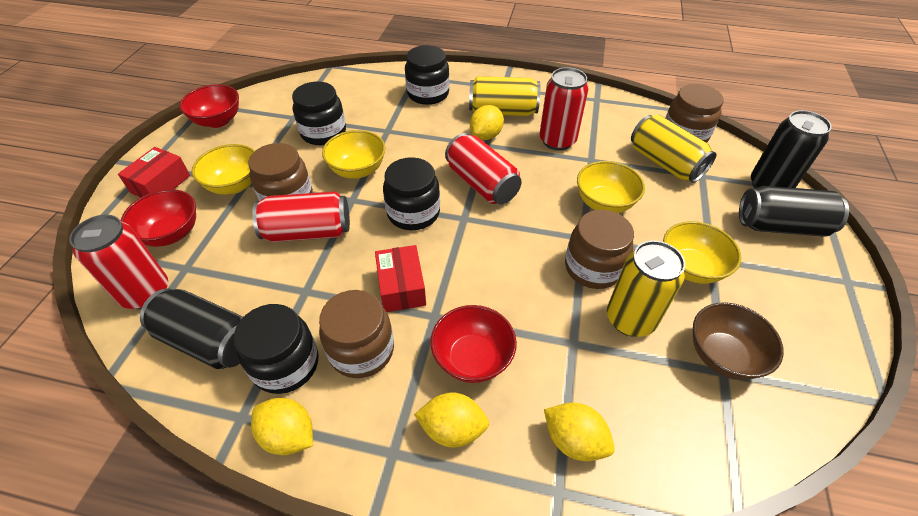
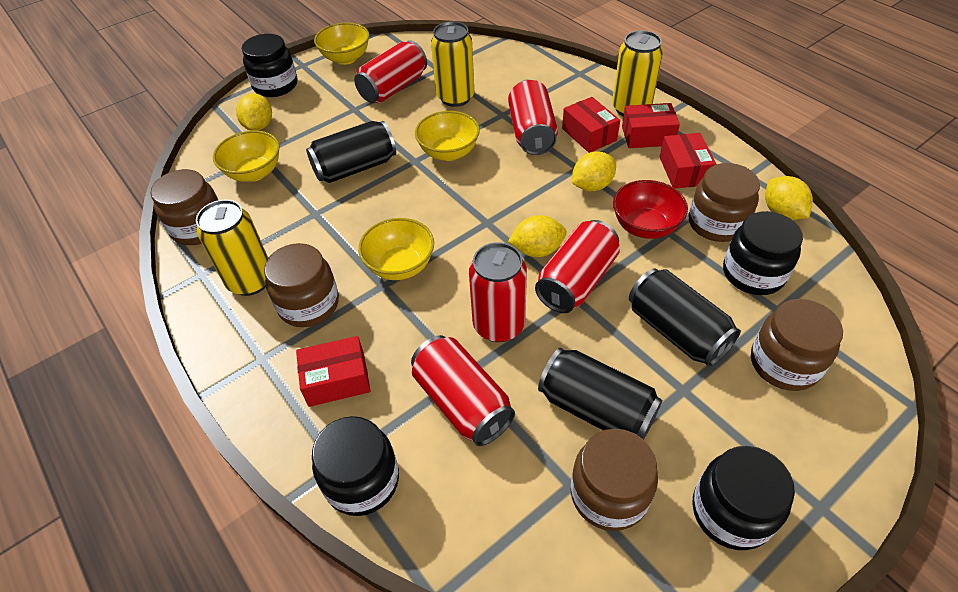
brown bowl: 1 -> 0
brown jar: 4 -> 5
red bowl: 3 -> 1
red box: 2 -> 4
red can: 4 -> 5

